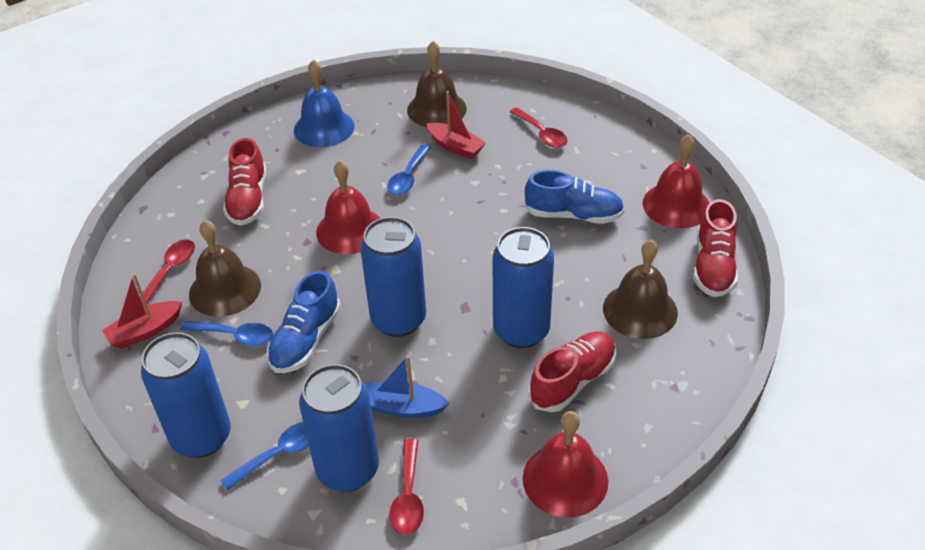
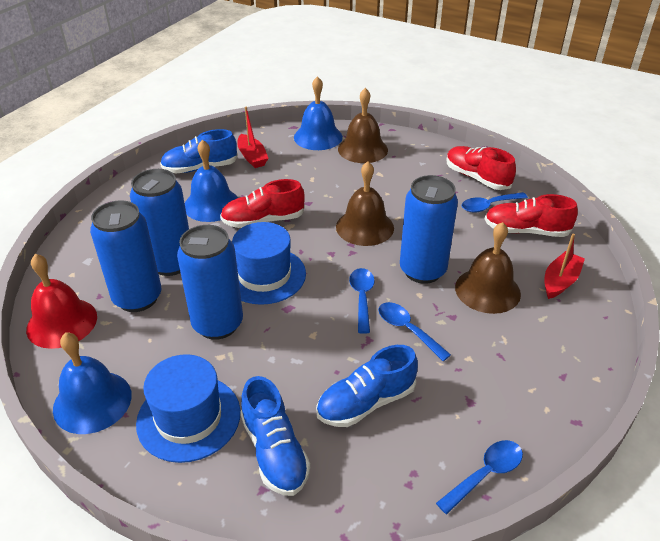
blue bell: 1 -> 3
blue boat: 1 -> 0
blue hat: 0 -> 2
blue shoe: 2 -> 3
blue spoon: 3 -> 4
red bell: 3 -> 1
red spoon: 3 -> 0

